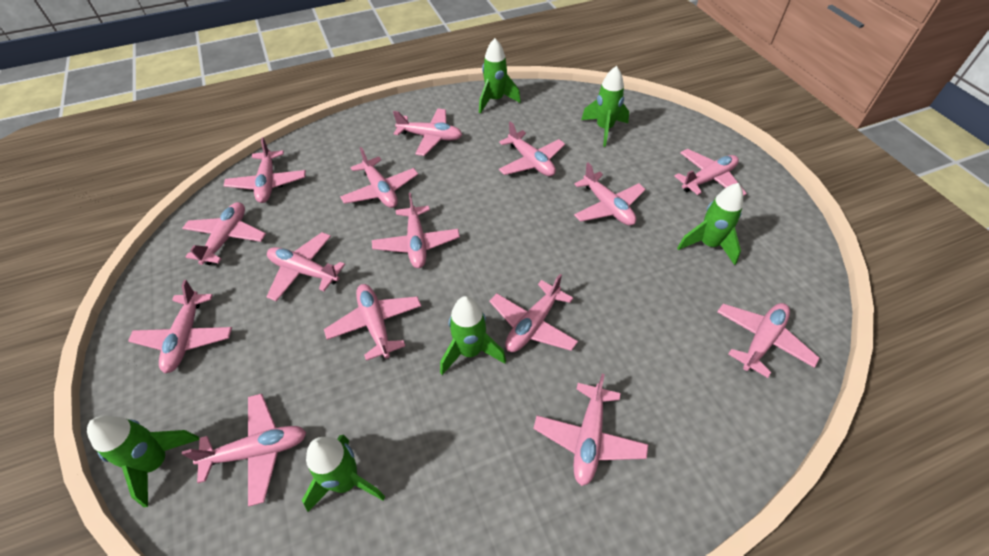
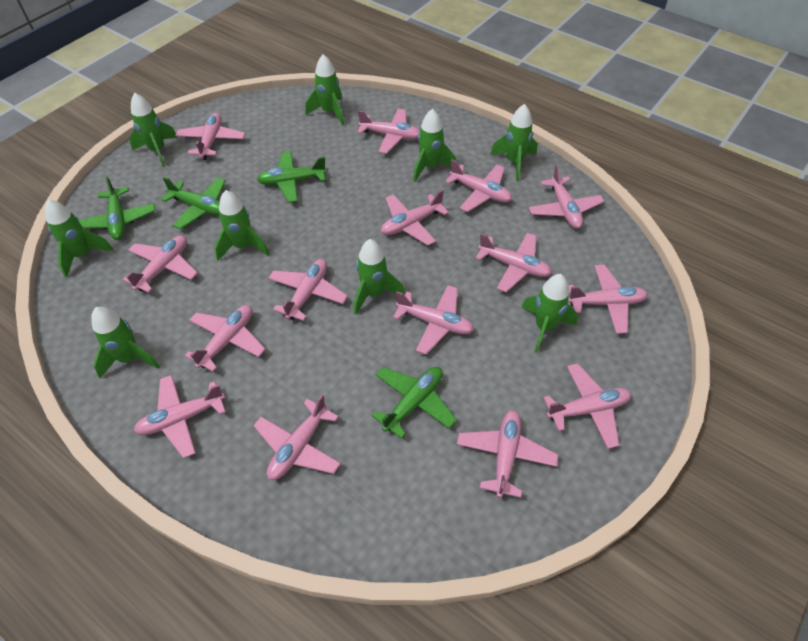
green plane: 0 -> 4
green rocket: 6 -> 9

